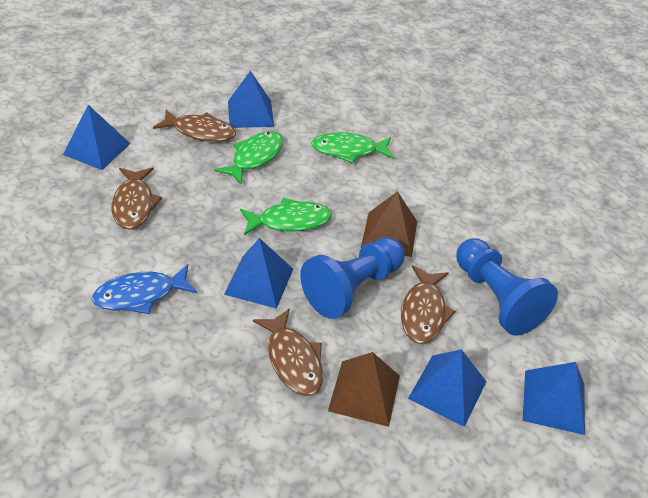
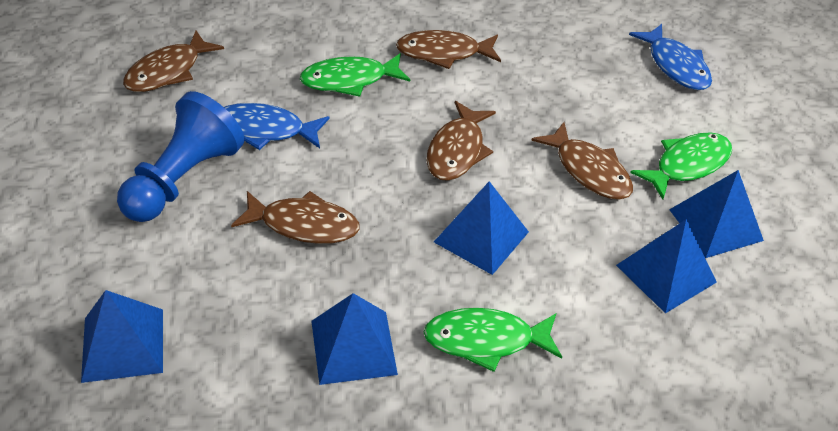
blue fish: 1 -> 2
blue pawn: 2 -> 1
brown fish: 4 -> 5
brown pyramid: 2 -> 0

